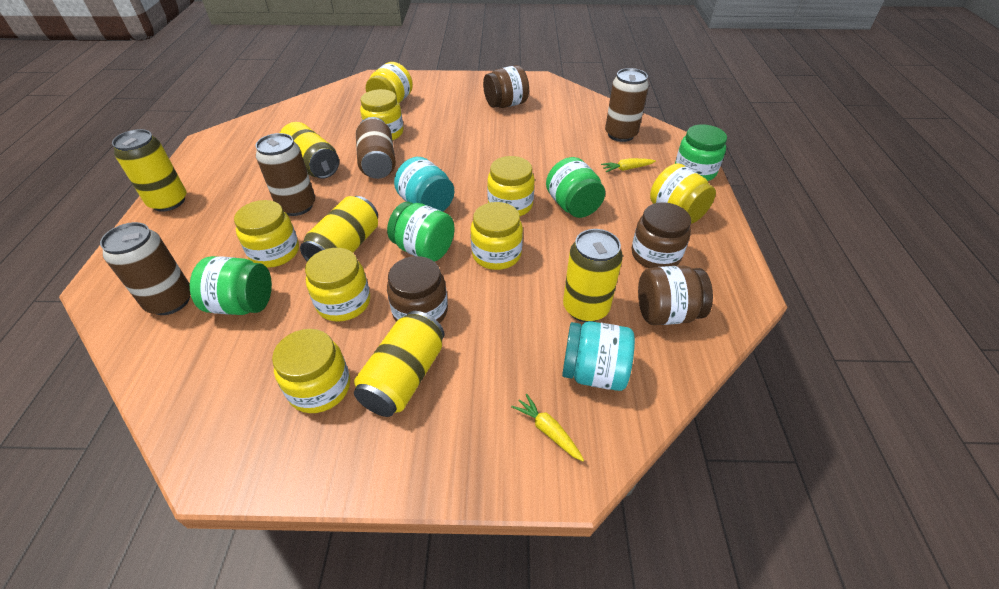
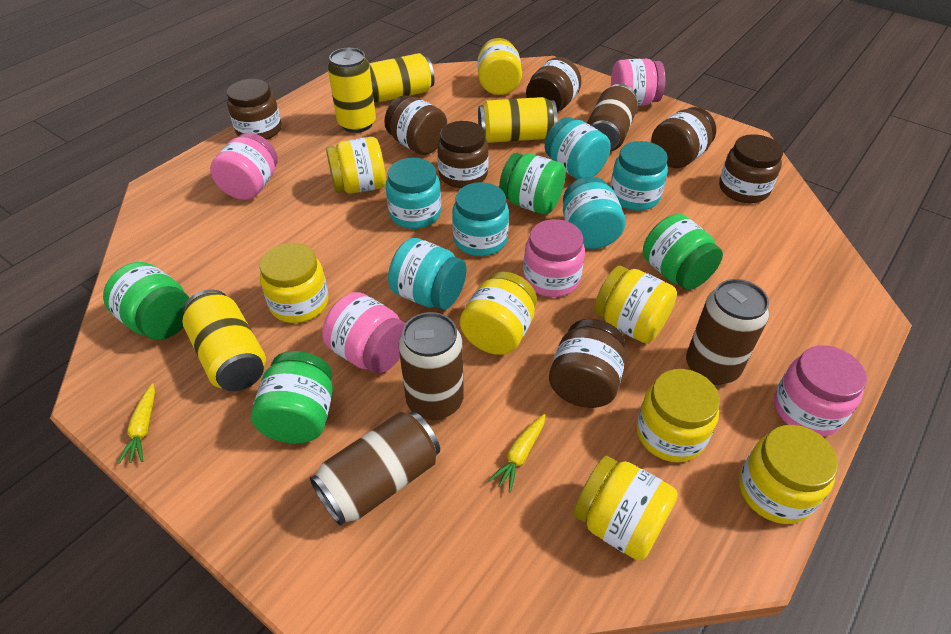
brown jar: 4 -> 7
pink jar: 0 -> 5
turquoise jar: 2 -> 6
yellow can: 5 -> 4

